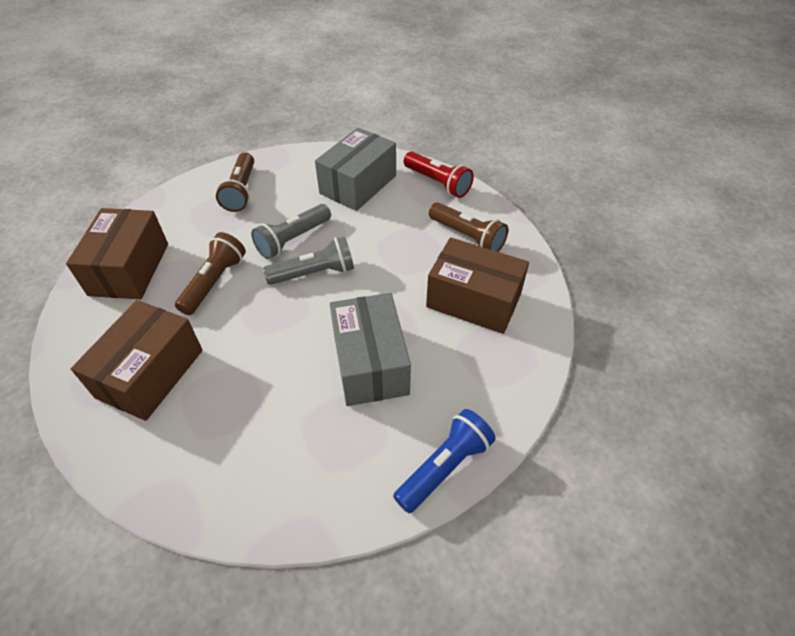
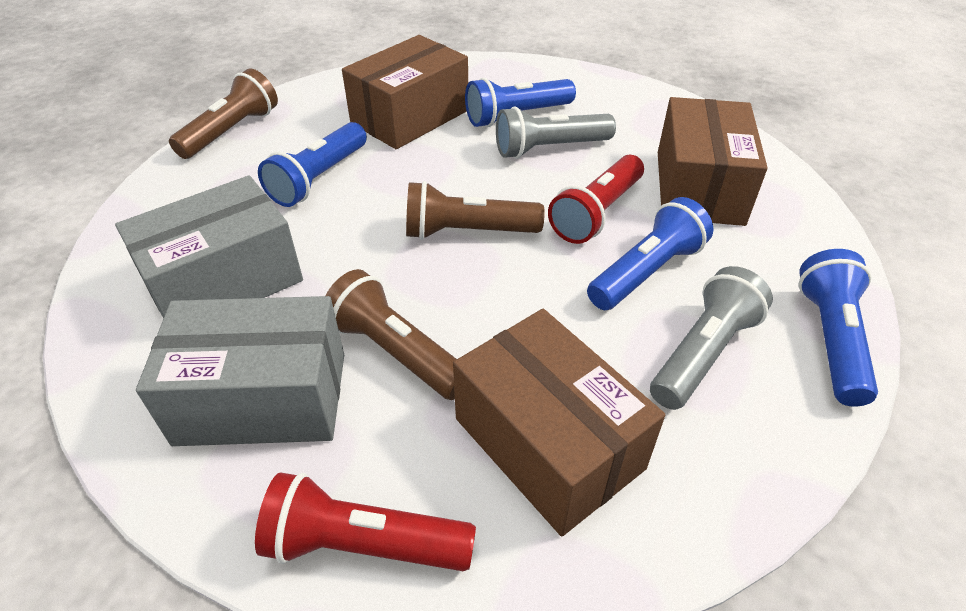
blue flashlight: 1 -> 4
red flashlight: 1 -> 2

